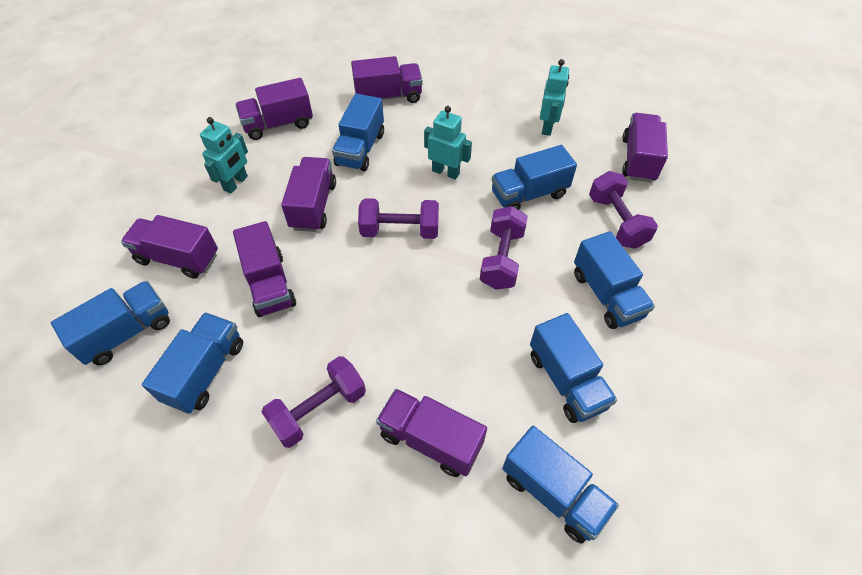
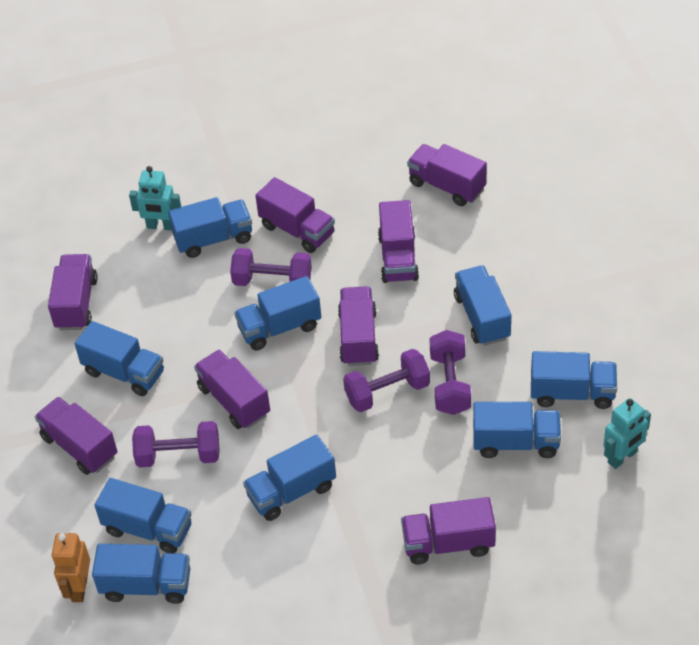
blue truck: 7 -> 9
orange robot: 0 -> 1
purple truck: 7 -> 8
turquoise robot: 3 -> 2

